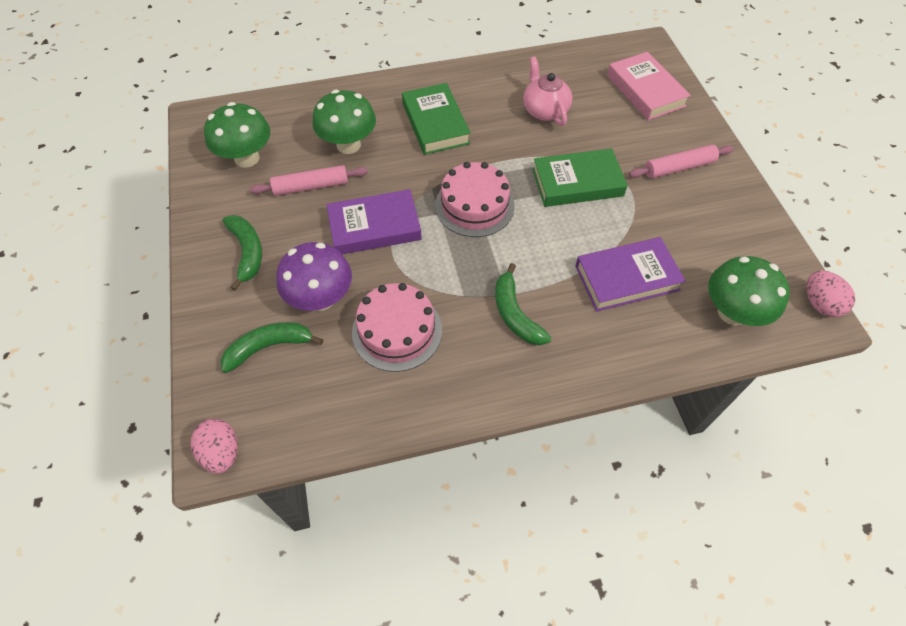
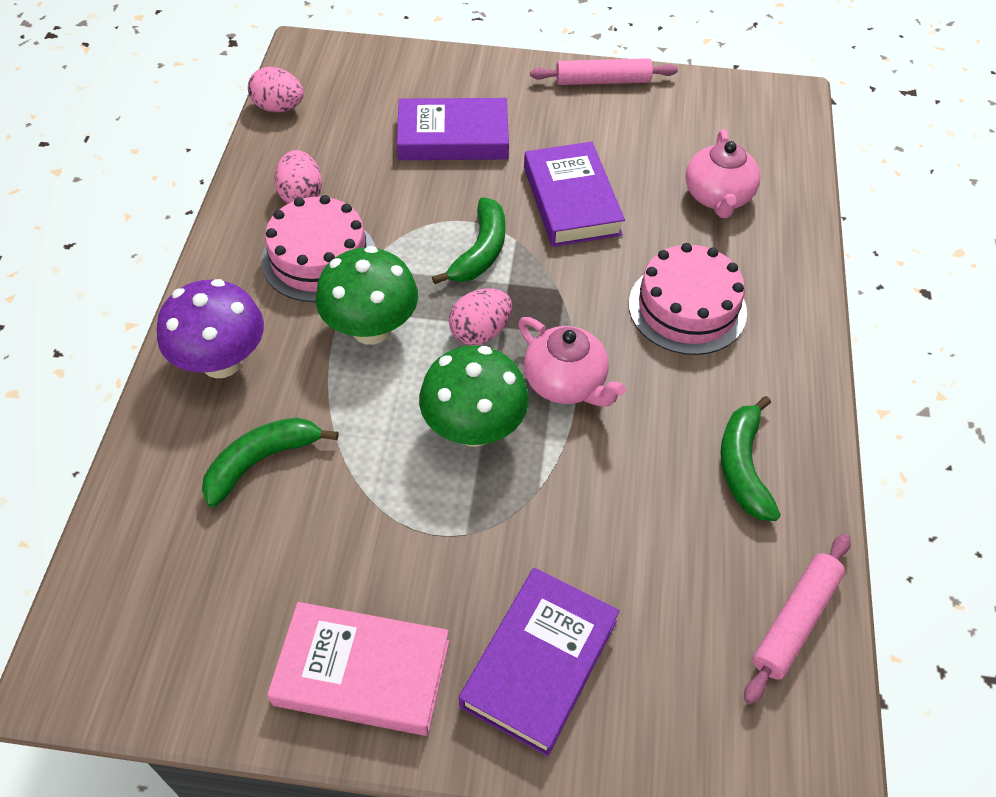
green book: 2 -> 0
green mushroom: 3 -> 2
pink egg: 2 -> 3
pink teapot: 1 -> 2
purple book: 2 -> 3

